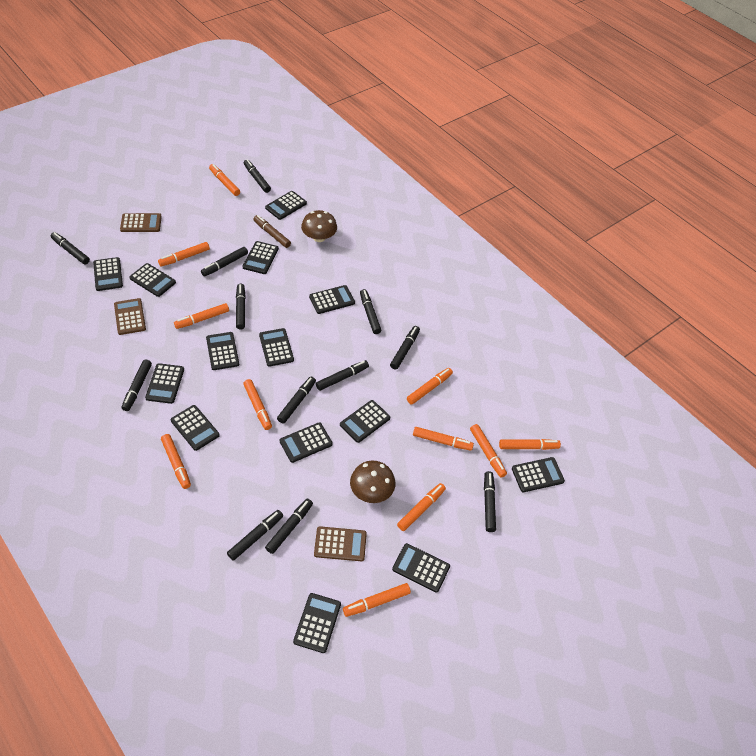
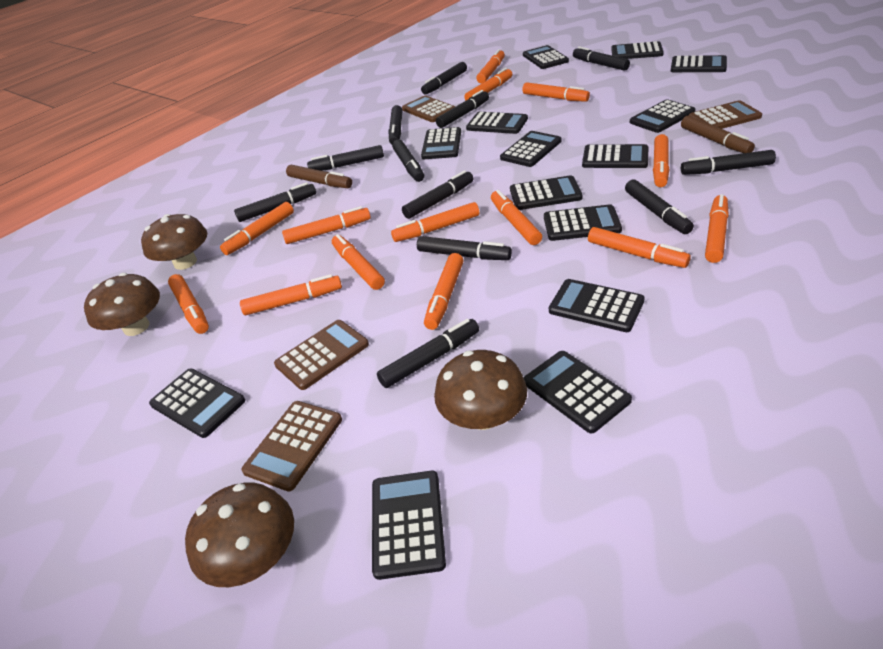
brown calculator: 3 -> 4
brown marker: 1 -> 2
brown mushroom: 2 -> 4
orange marker: 11 -> 14

